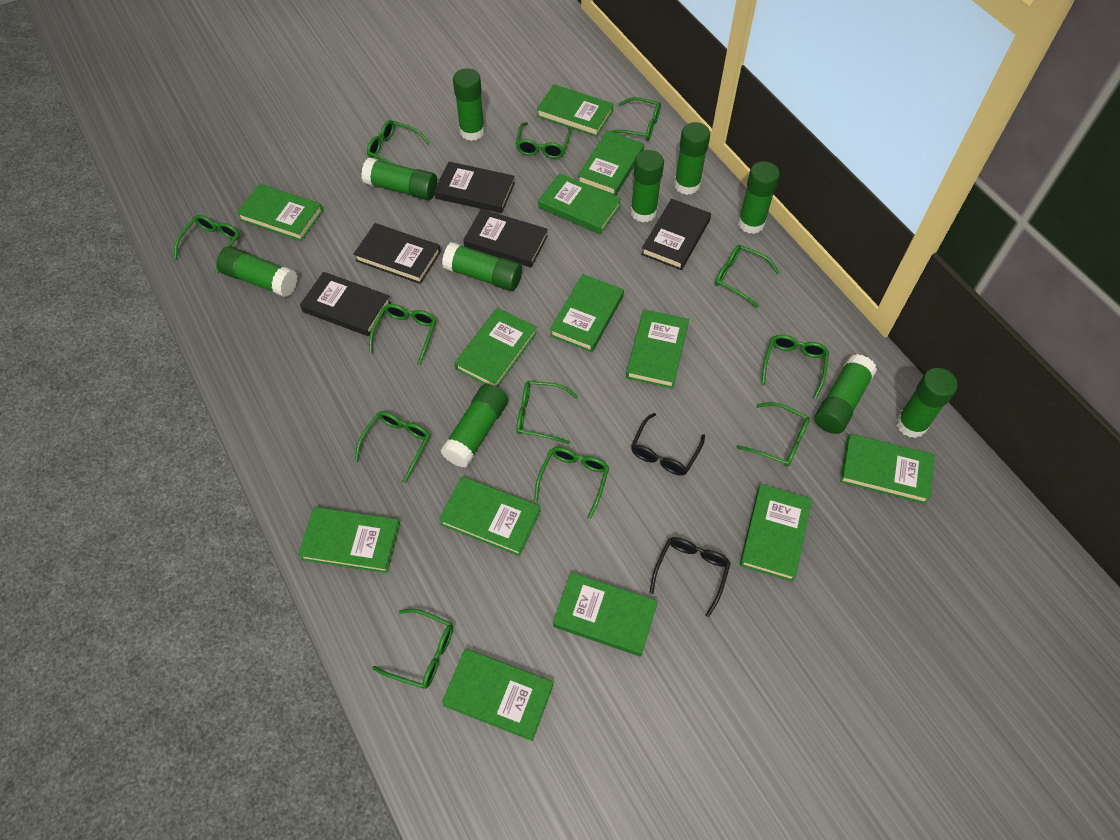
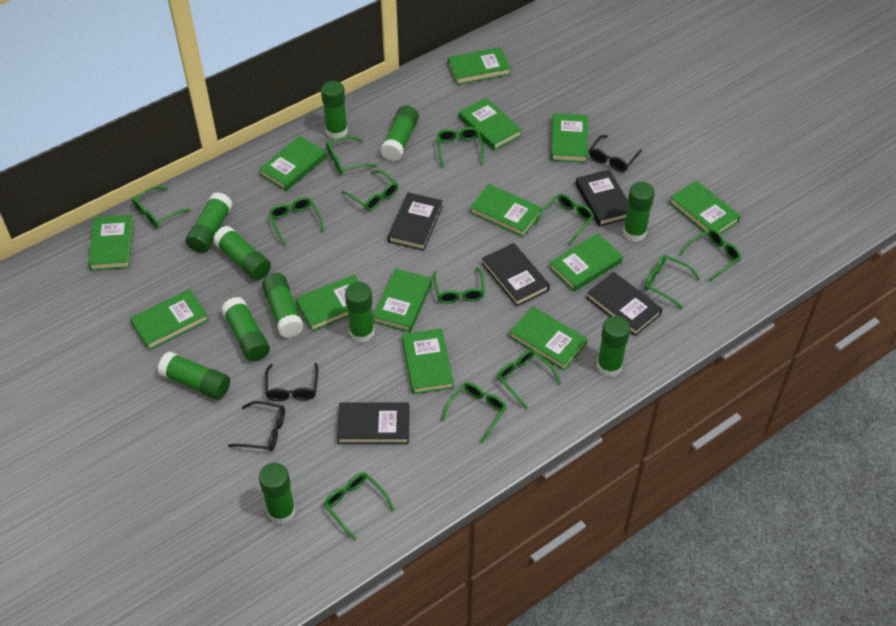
black glasses: 2 -> 3
green glue stick: 10 -> 11

